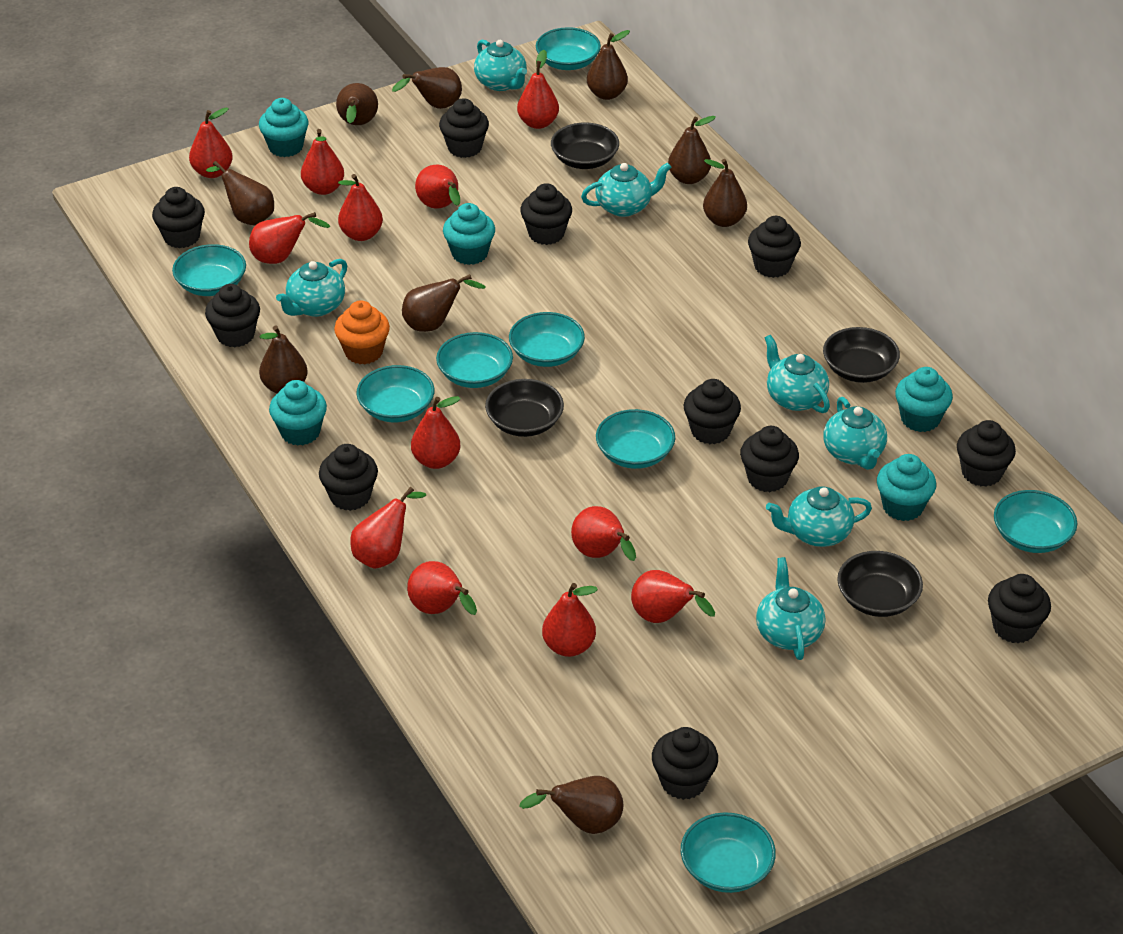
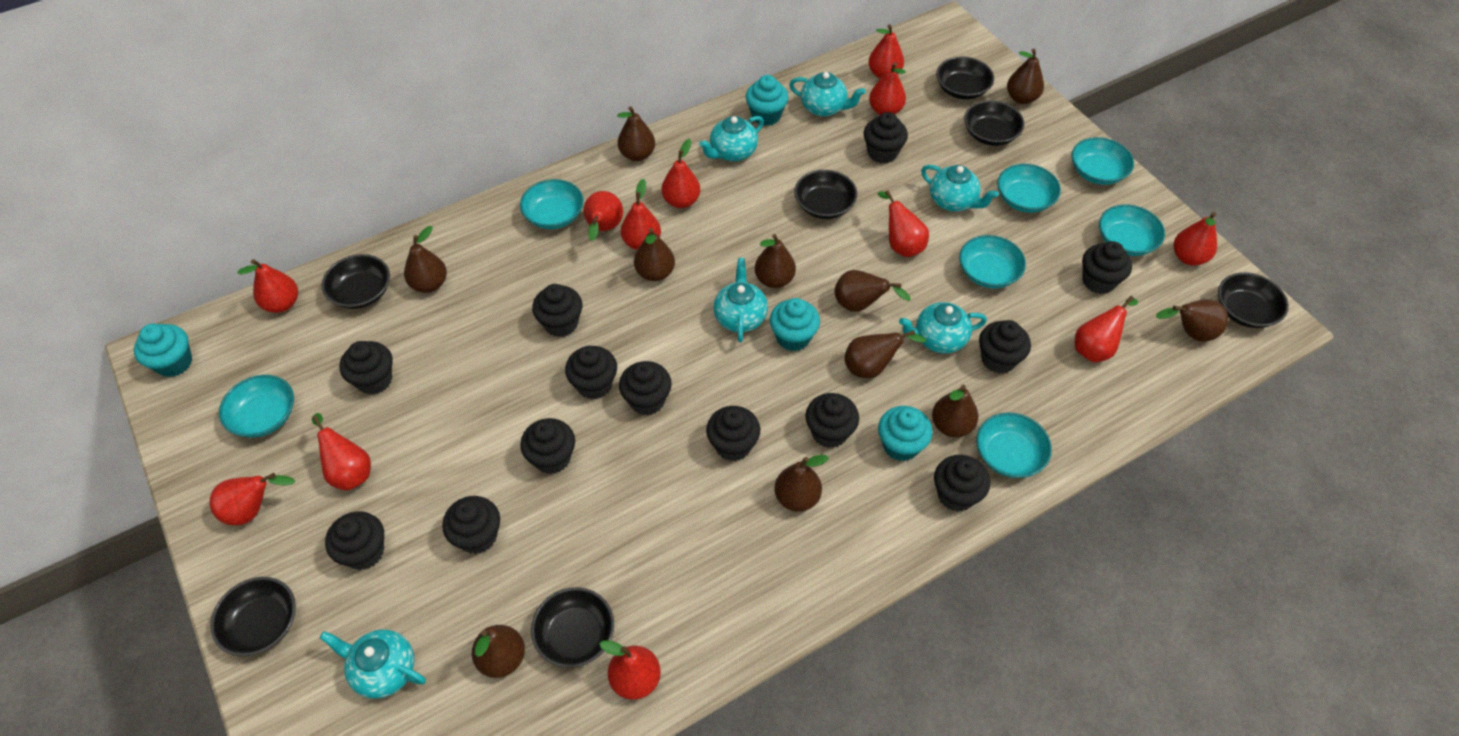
black bowl: 4 -> 7
black cupcake: 11 -> 13
brown pear: 9 -> 11
orange cupcake: 1 -> 0
turquoise bowl: 8 -> 7
turquoise cupcake: 5 -> 4
turquoise teapot: 7 -> 6

